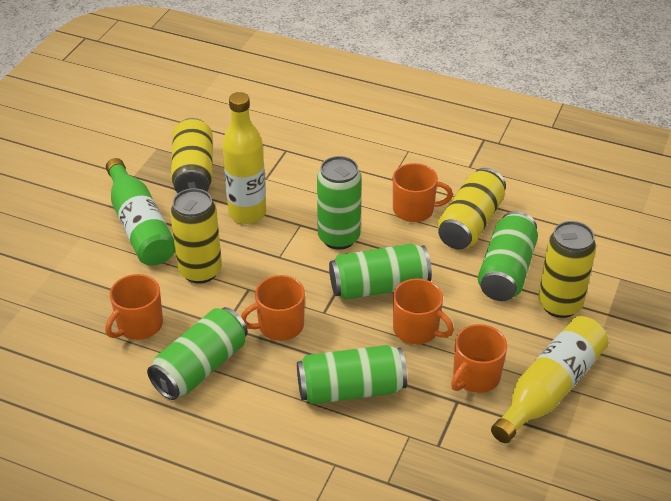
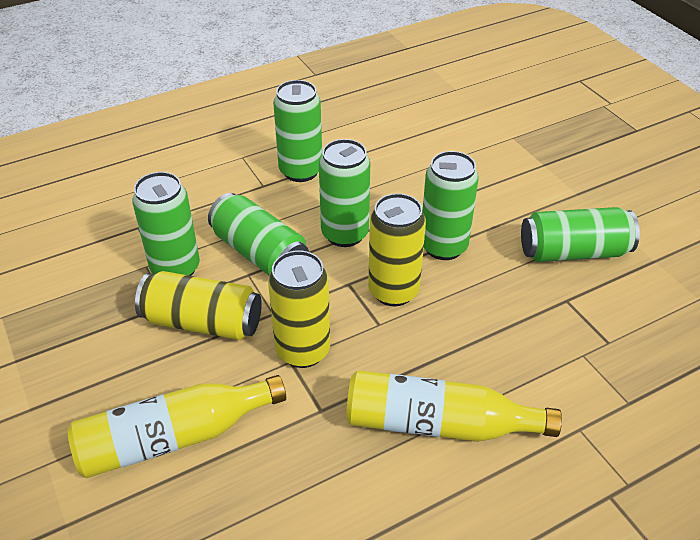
green bottle: 1 -> 0
green can: 5 -> 6
orange mug: 5 -> 0
yellow can: 4 -> 3

